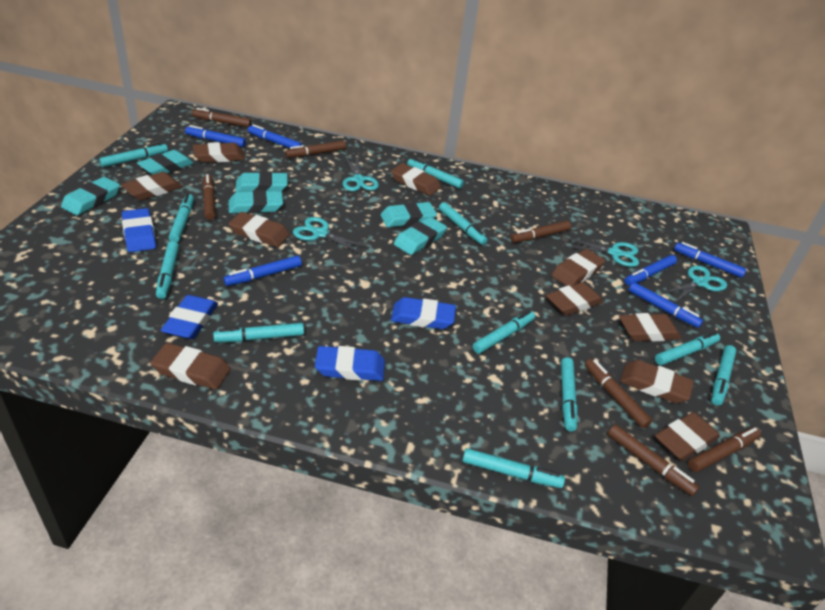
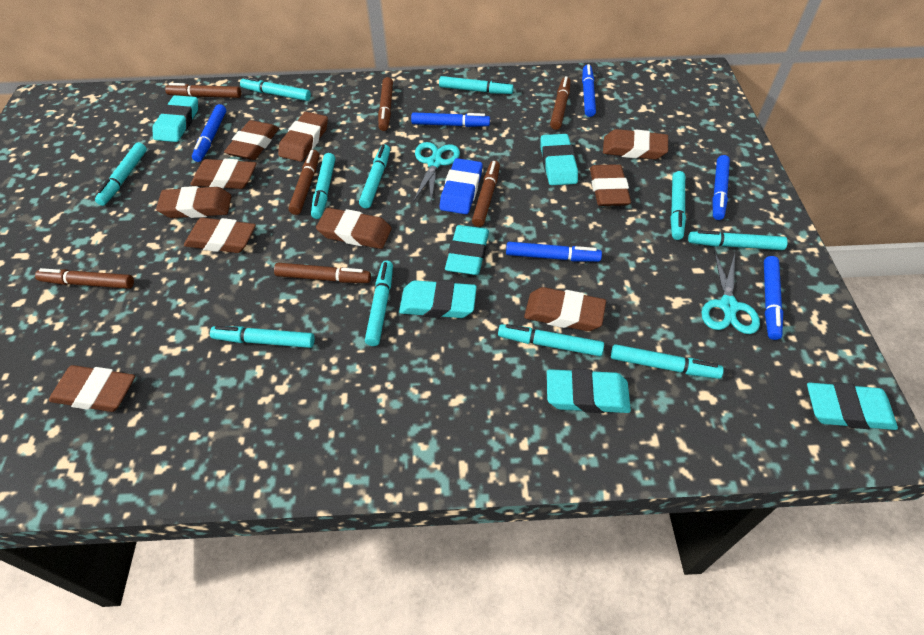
blue eraser: 4 -> 1
turquoise scissors: 4 -> 2

